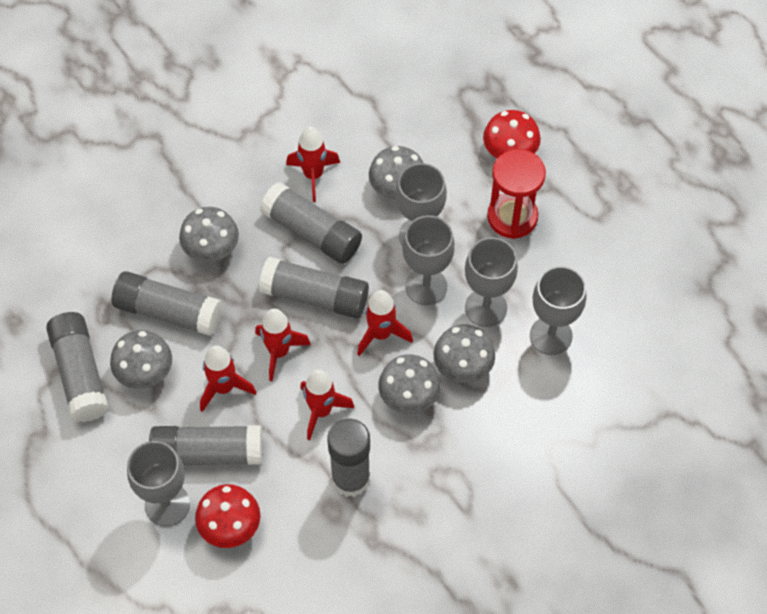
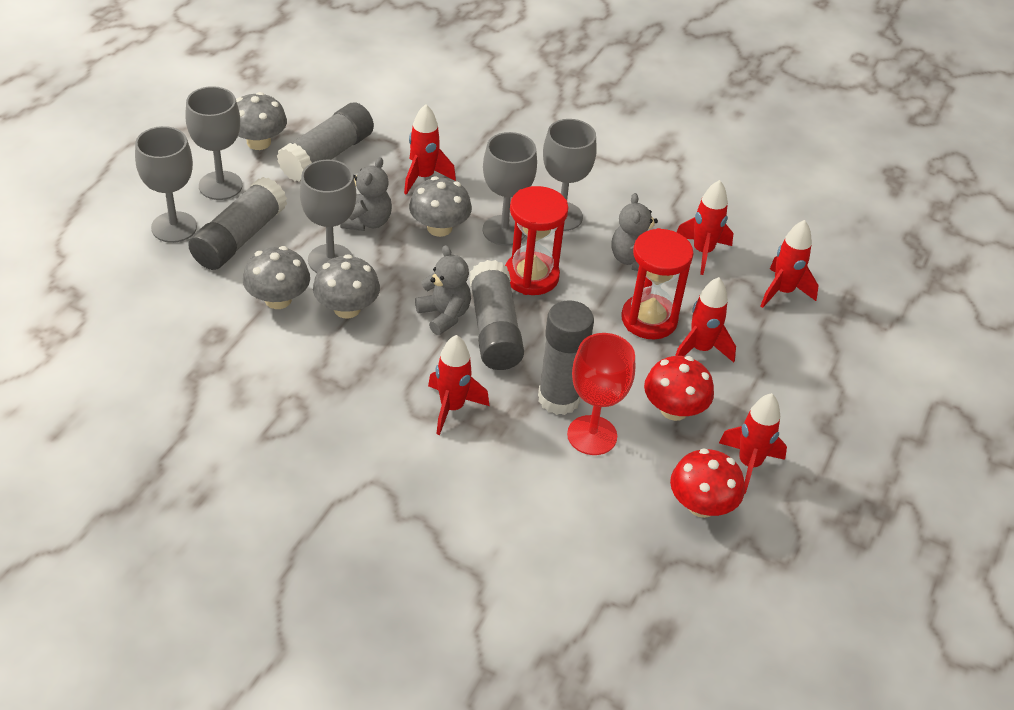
grey glue stick: 6 -> 4
grey mushroom: 5 -> 4
grey teddy bear: 0 -> 3
red goblet: 0 -> 1
red hourglass: 1 -> 2
red rocket: 5 -> 6

